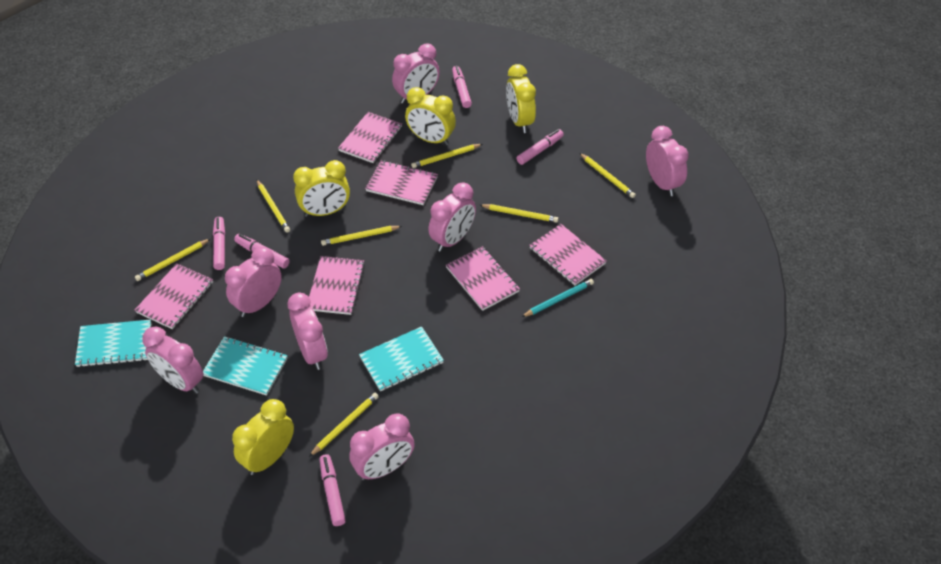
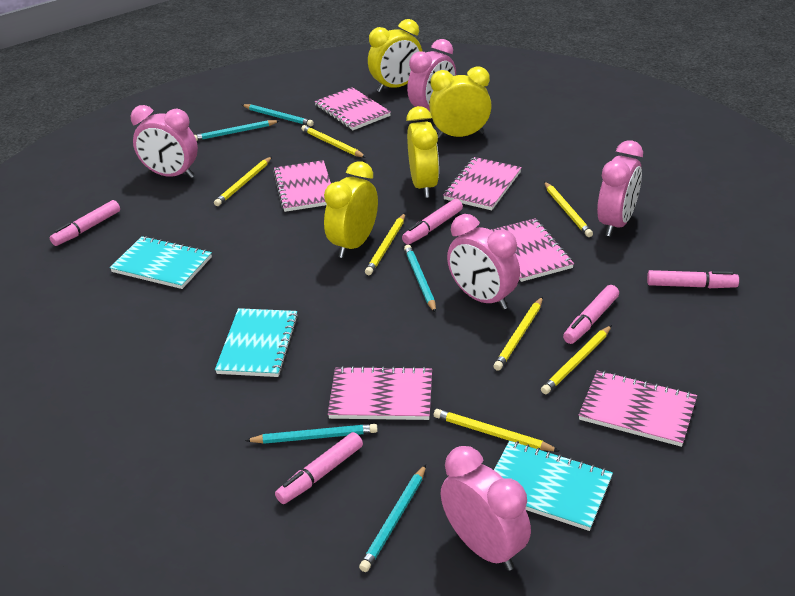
pink clock: 7 -> 5
turquoise pencil: 1 -> 5

